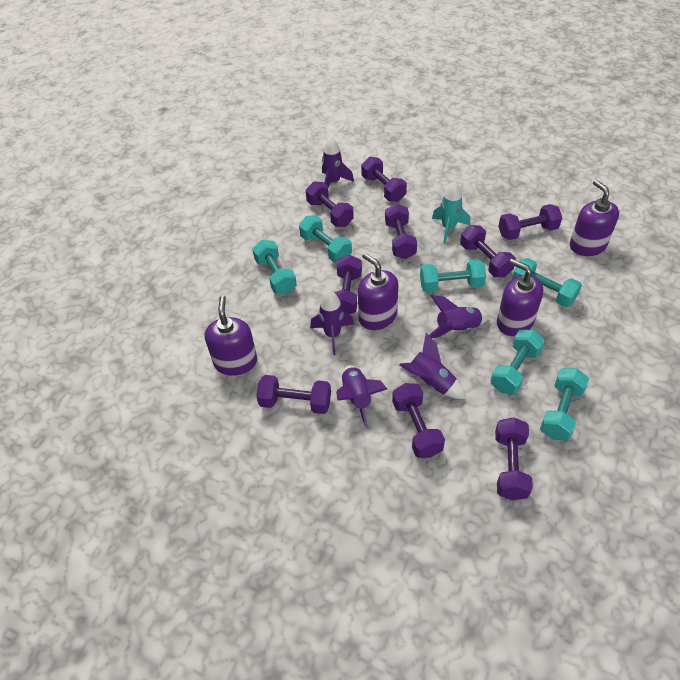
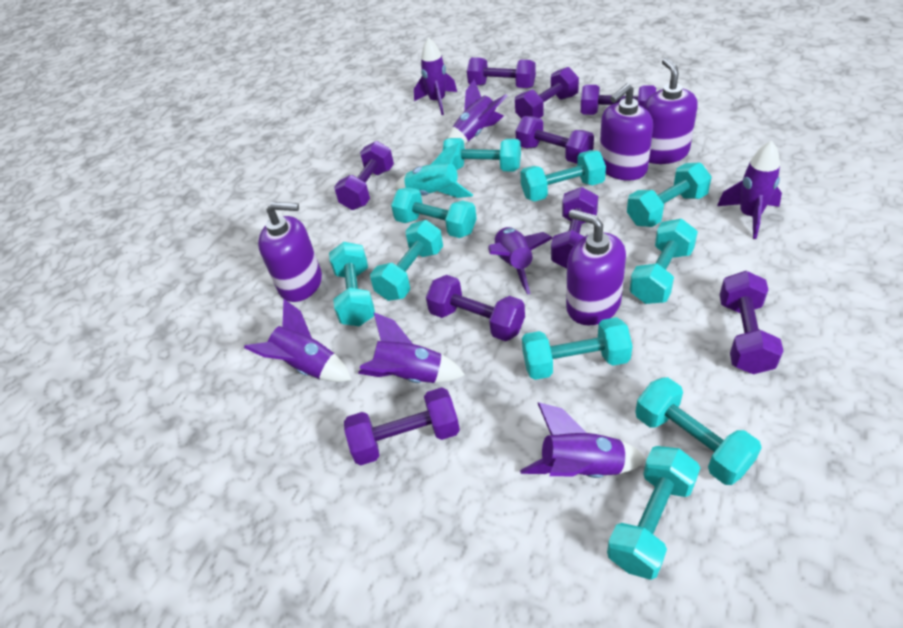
purple rocket: 5 -> 7
turquoise dumbbell: 6 -> 10

